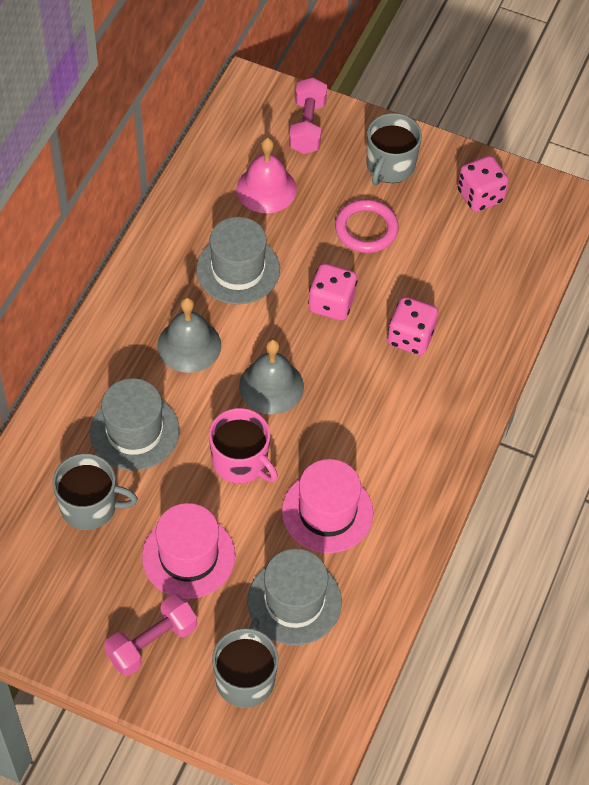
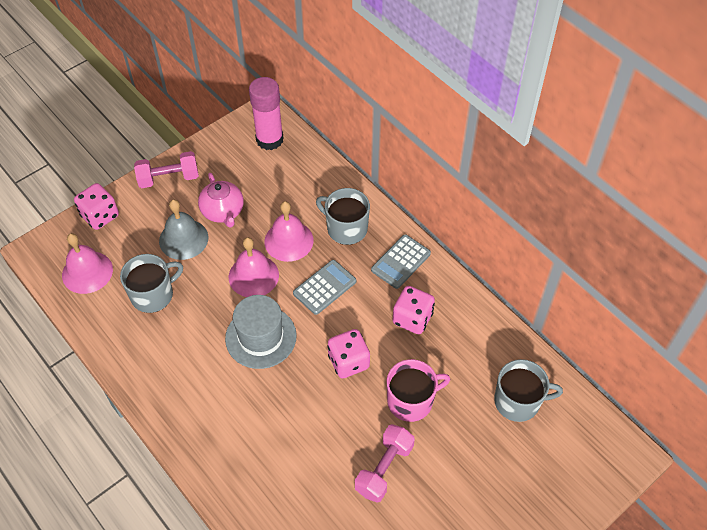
grey bell: 2 -> 1
grey calculator: 0 -> 2
grey hat: 3 -> 1
pink bell: 1 -> 3
pink glue stick: 0 -> 1
pink hat: 2 -> 0
pink ring: 1 -> 0
pink teapot: 0 -> 1

